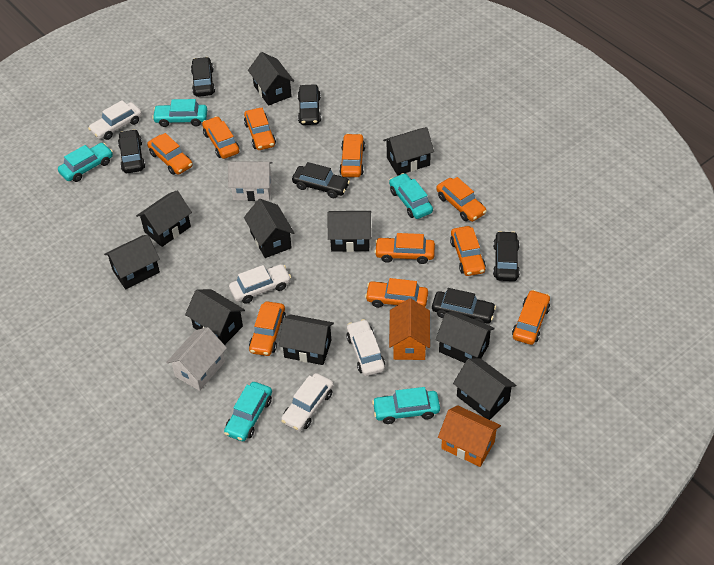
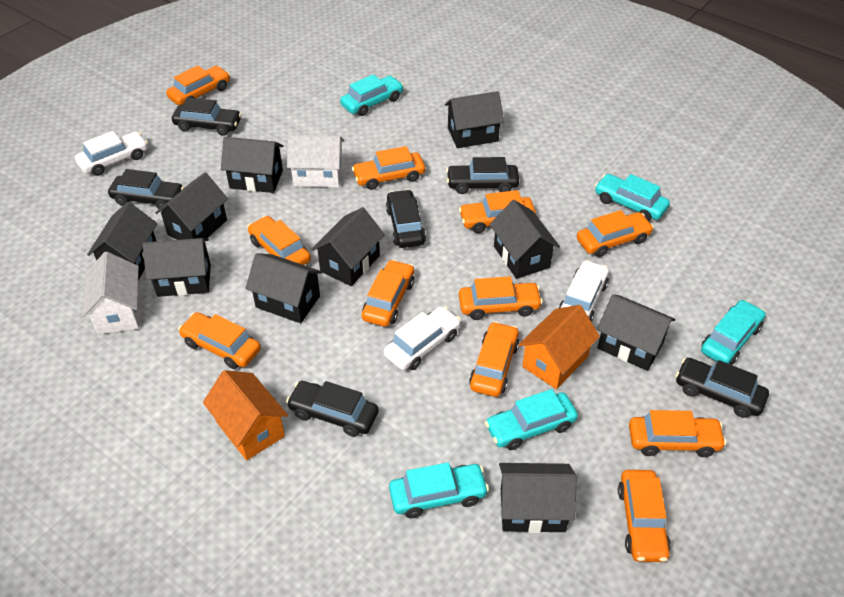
orange car: 10 -> 11
white car: 4 -> 3

